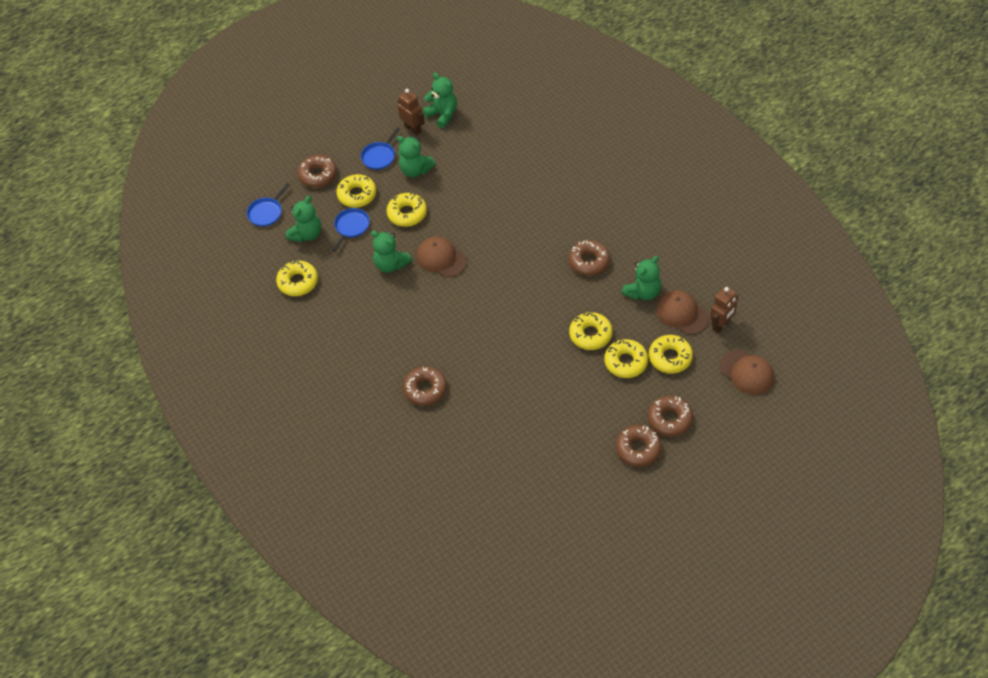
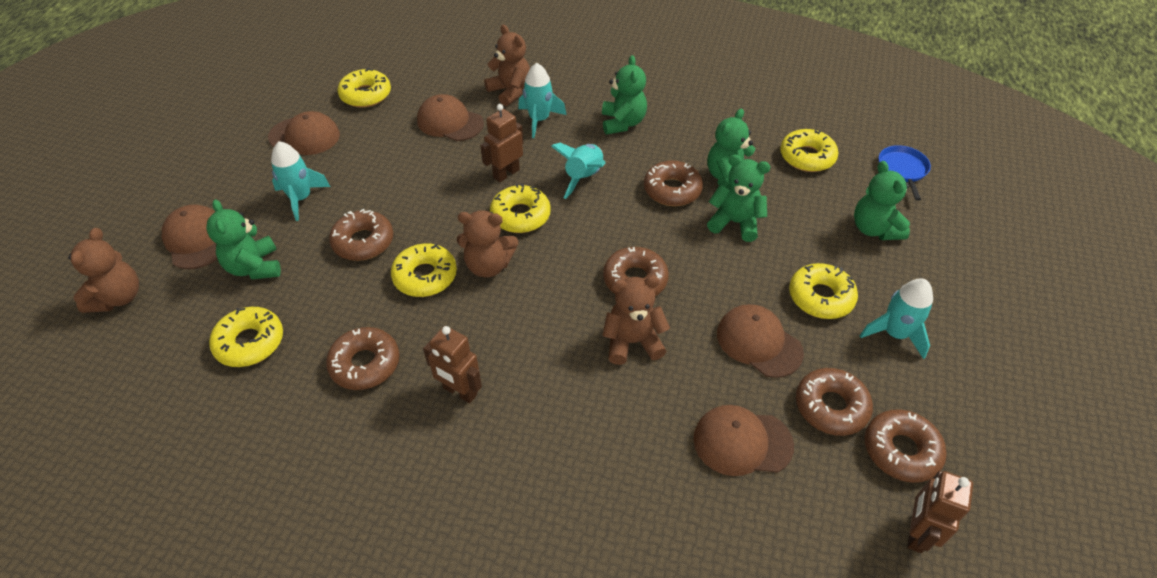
blue pan: 3 -> 1
brown cap: 3 -> 5
brown donut: 5 -> 6
brown robot: 2 -> 3
brown teddy bear: 0 -> 4
turquoise rocket: 0 -> 4

